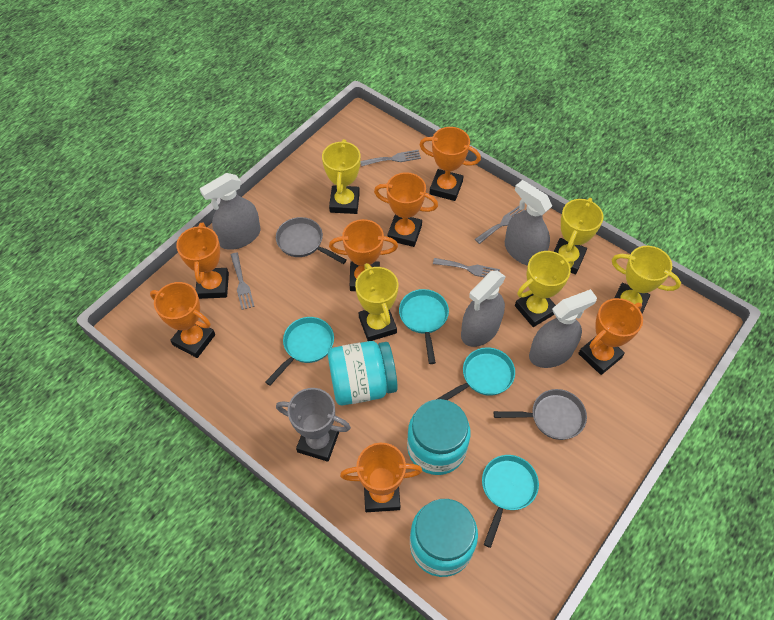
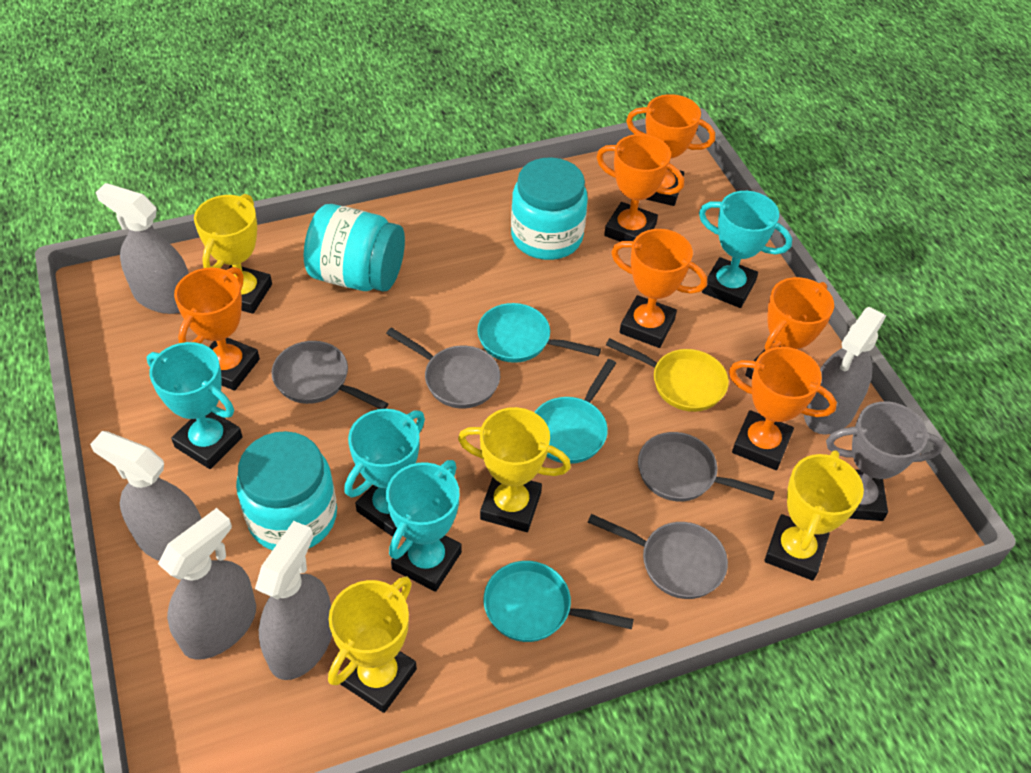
grey fork: 4 -> 0
grey pan: 2 -> 4
grey spray bottle: 4 -> 5
orange trophy: 7 -> 6
turquoise pan: 4 -> 3
turquoise trophy: 0 -> 4
yellow pan: 0 -> 1
yellow trophy: 5 -> 4

